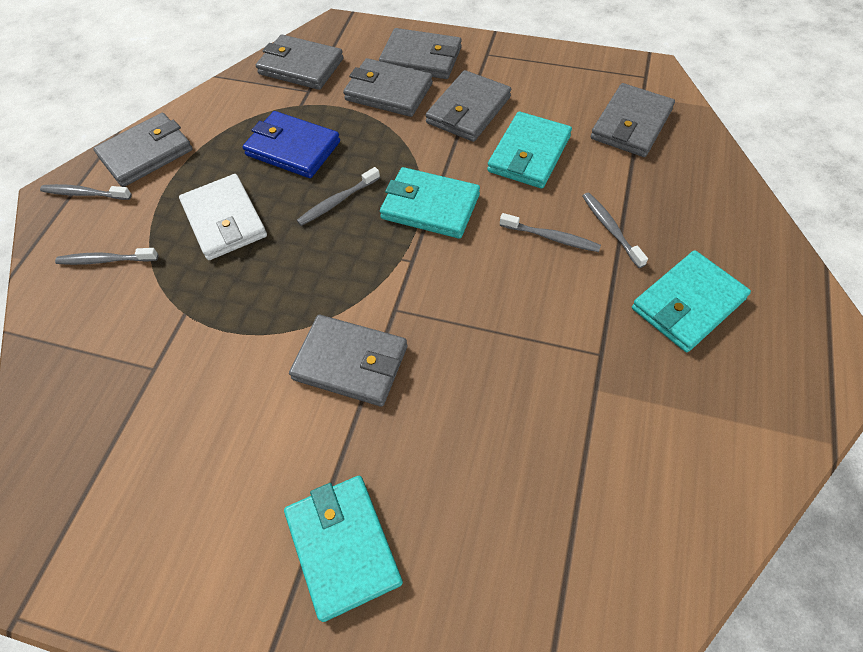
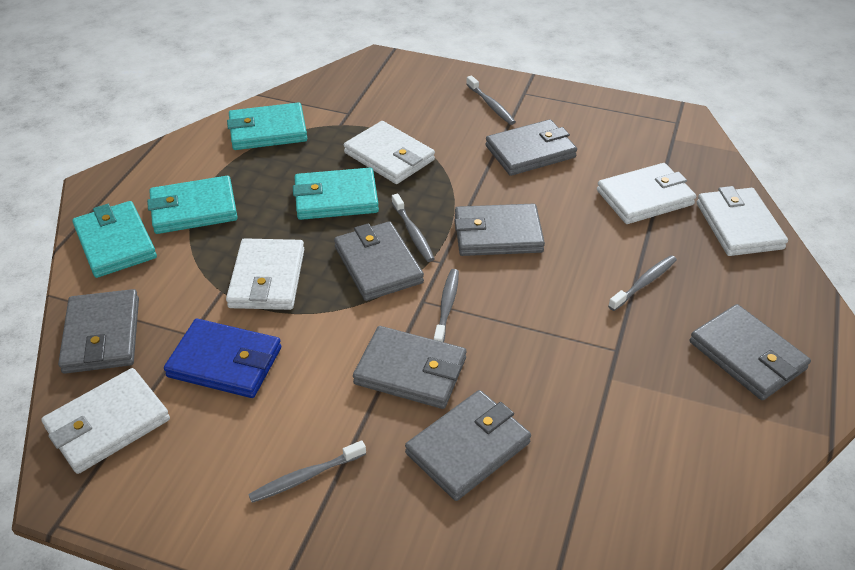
white wallet: 1 -> 5

